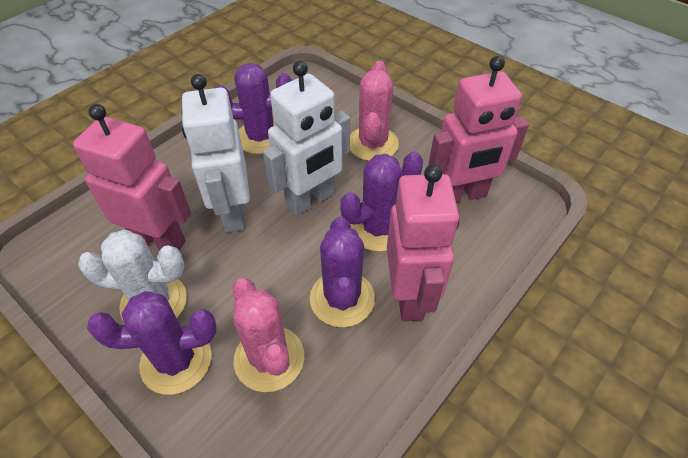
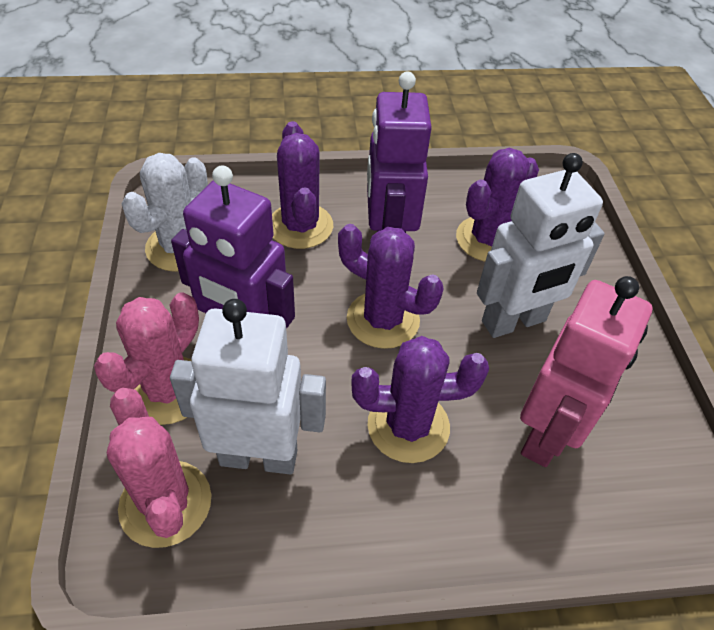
pink robot: 3 -> 1
purple robot: 0 -> 2

